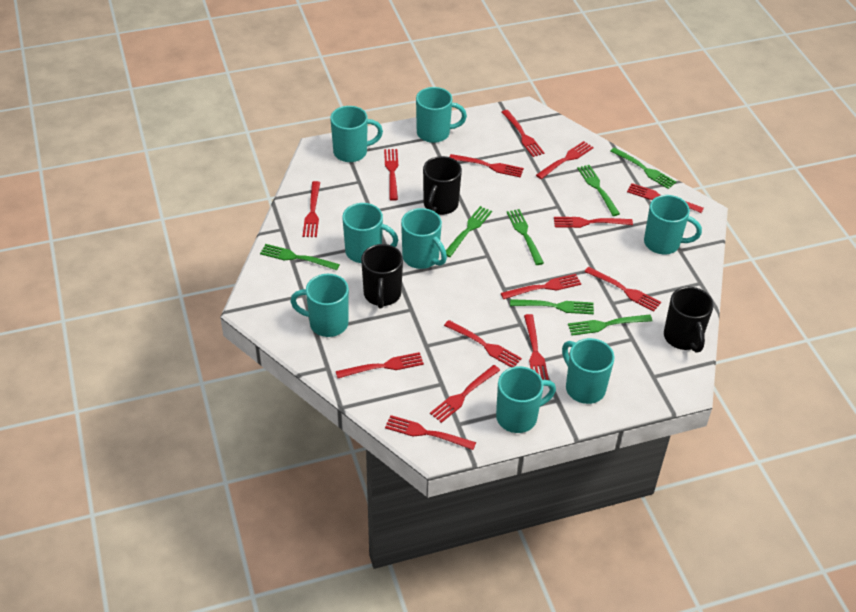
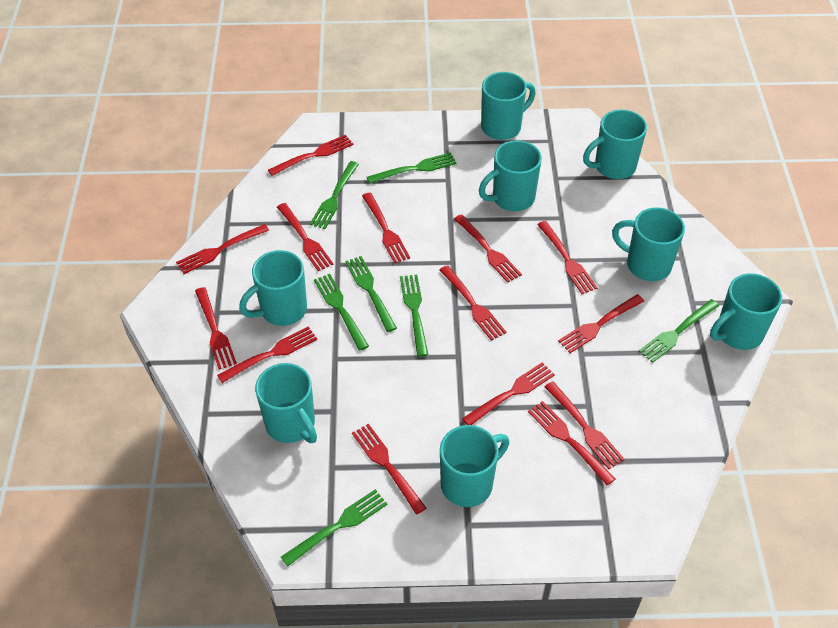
black mug: 3 -> 0

